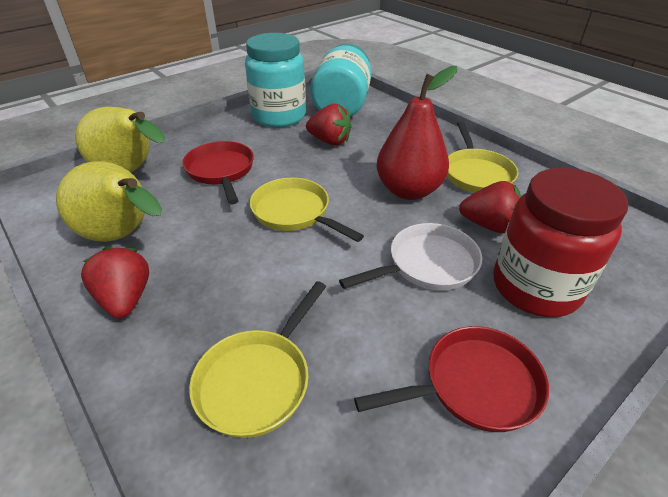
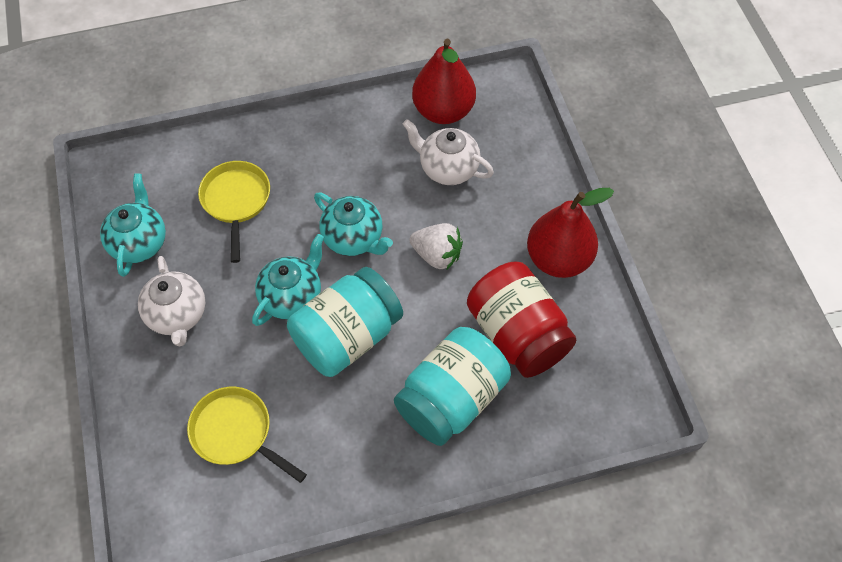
red pan: 2 -> 0
red pear: 1 -> 2
red strawberry: 3 -> 0
turquoise teapot: 0 -> 3
white pan: 1 -> 0
white strawberry: 0 -> 1
white teapot: 0 -> 2
yellow pan: 3 -> 2
yellow pear: 2 -> 0

